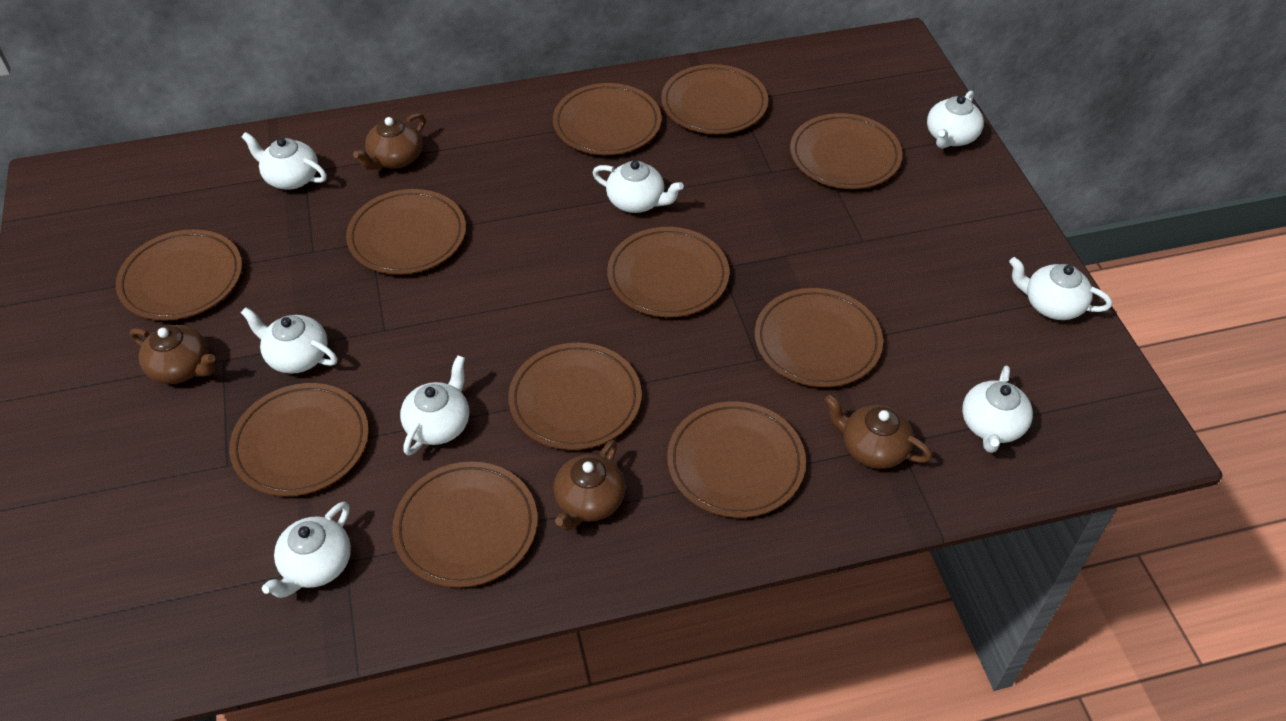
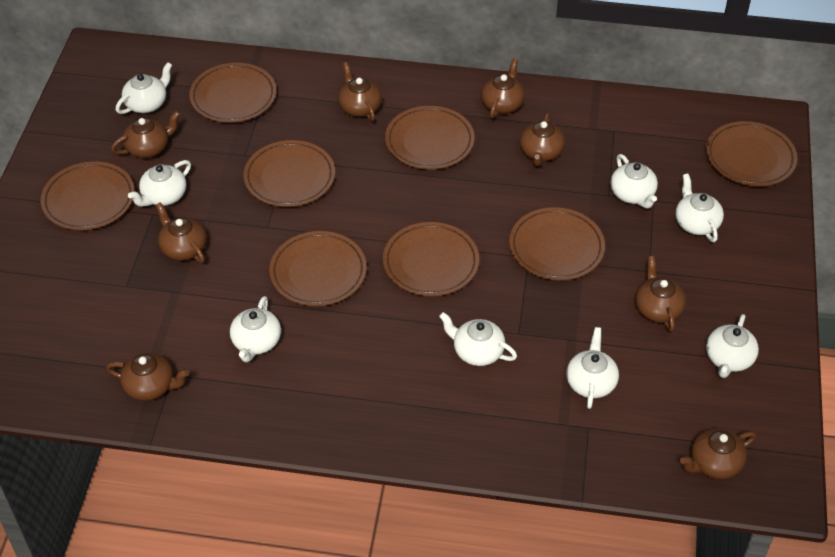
brown plate: 11 -> 8
brown teapot: 4 -> 8

